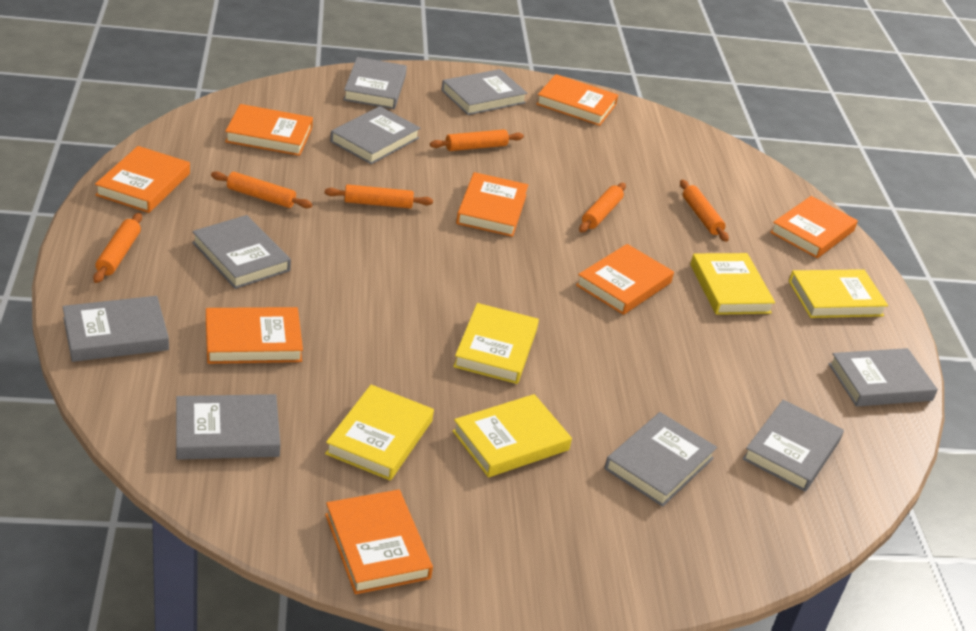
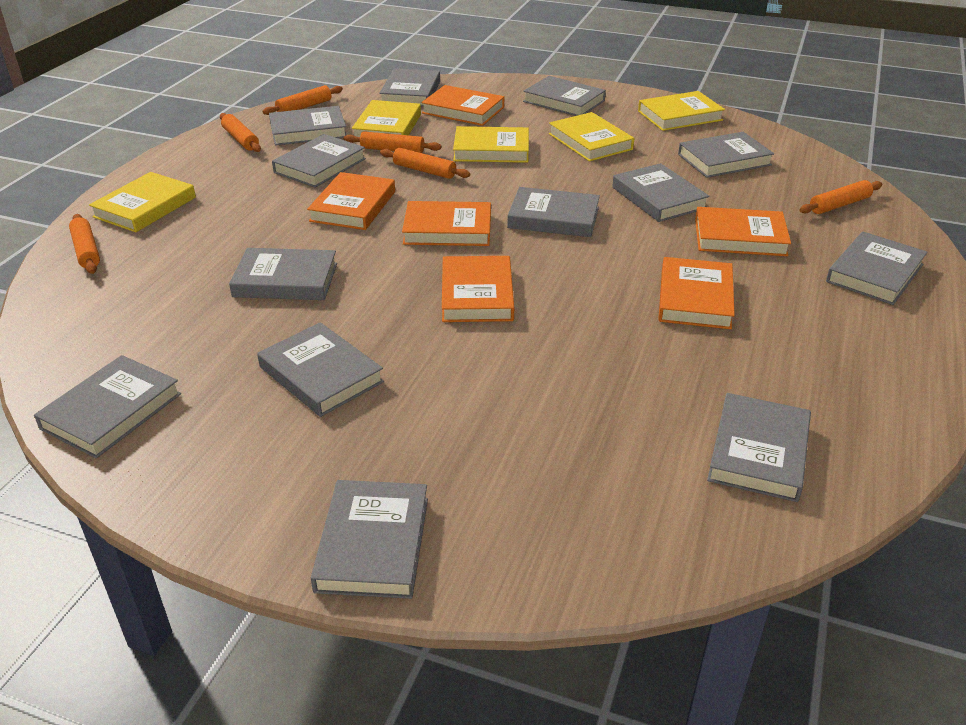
grey book: 9 -> 13
orange book: 8 -> 6

